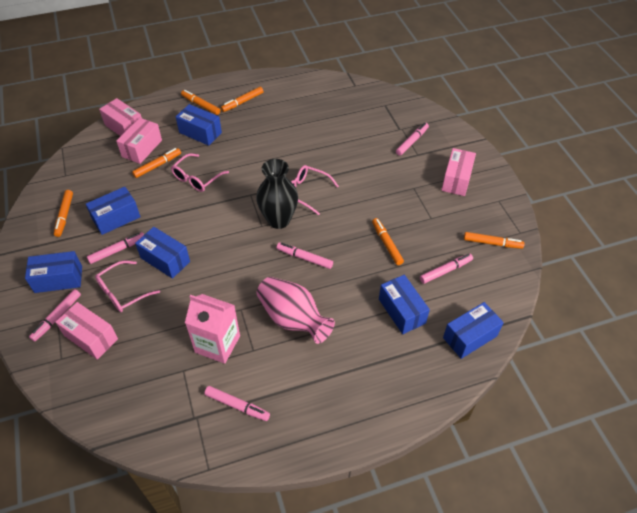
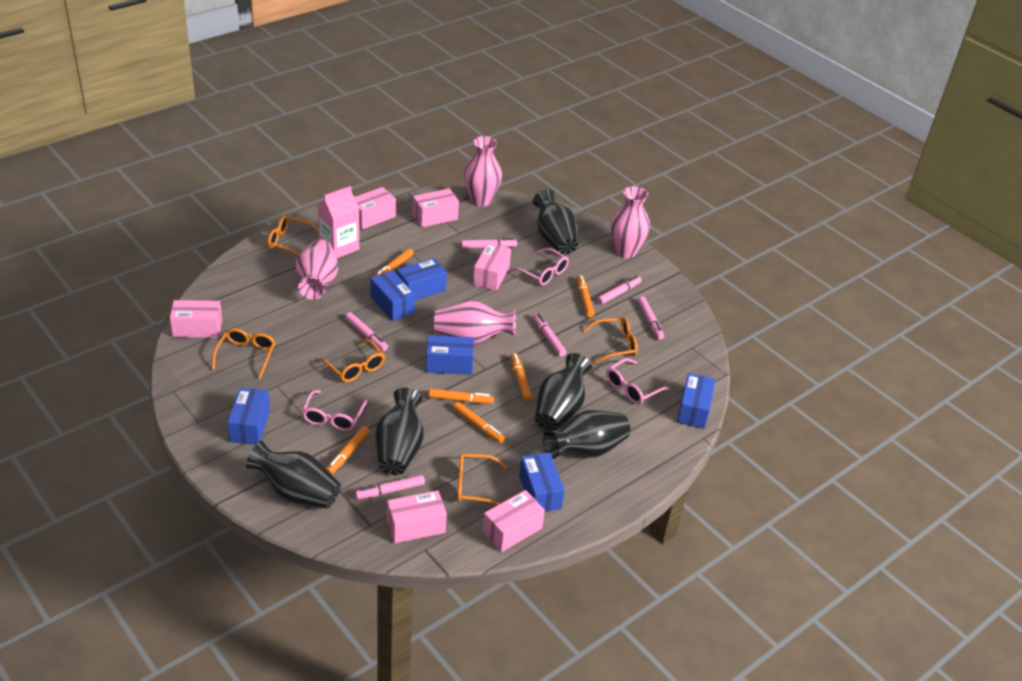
black vase: 1 -> 5
orange glasses: 0 -> 5
pink box: 4 -> 6
pink vase: 1 -> 4

